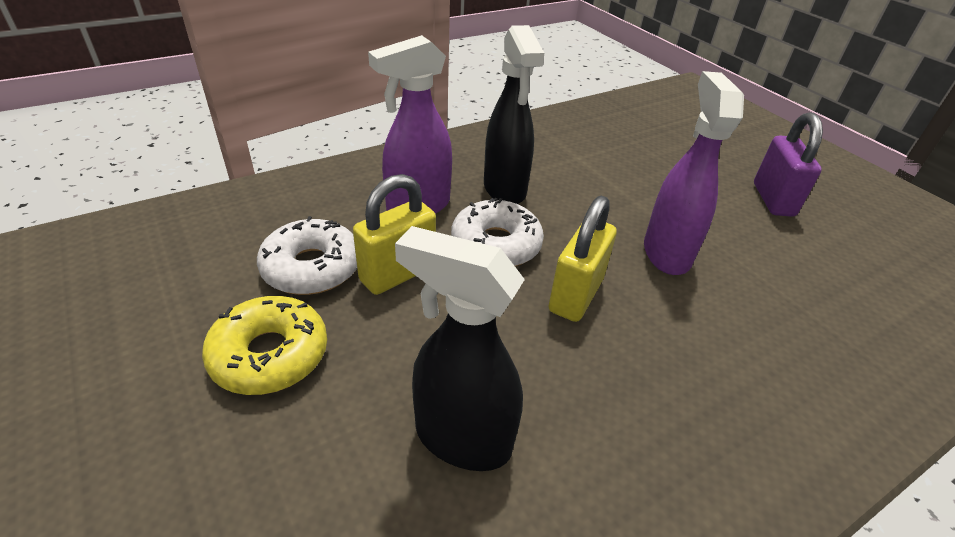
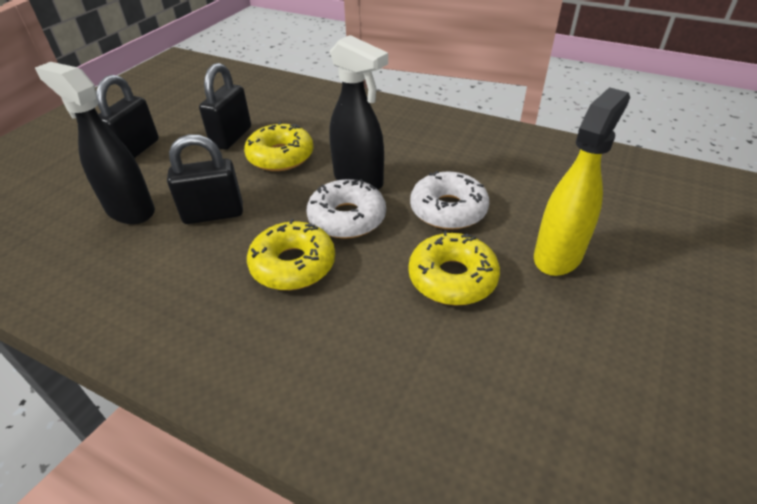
black padlock: 0 -> 3
purple padlock: 1 -> 0
purple spray bottle: 2 -> 0
yellow donut: 1 -> 3
yellow padlock: 2 -> 0
yellow spray bottle: 0 -> 1

